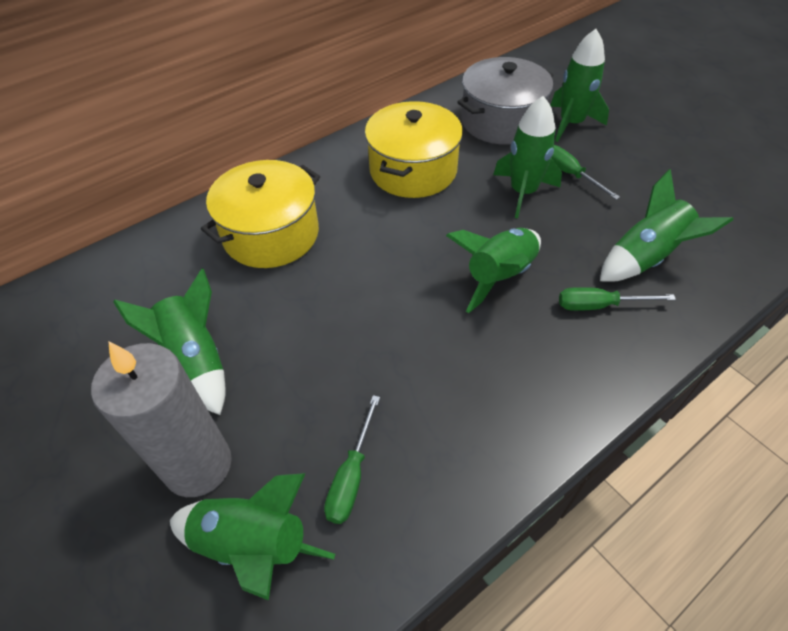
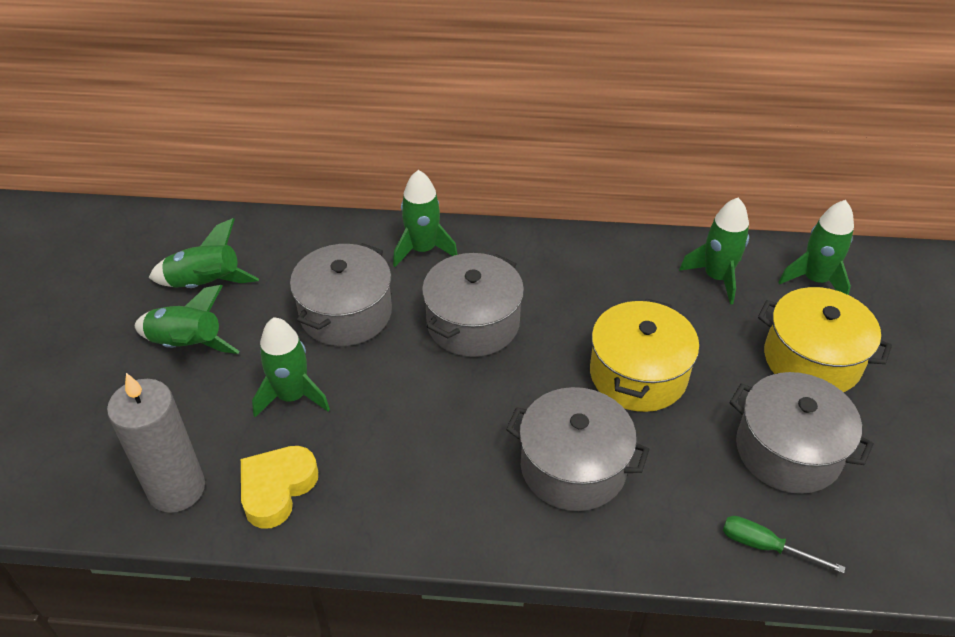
green screwdriver: 3 -> 1
grey pot: 1 -> 4
yellow heart: 0 -> 1

